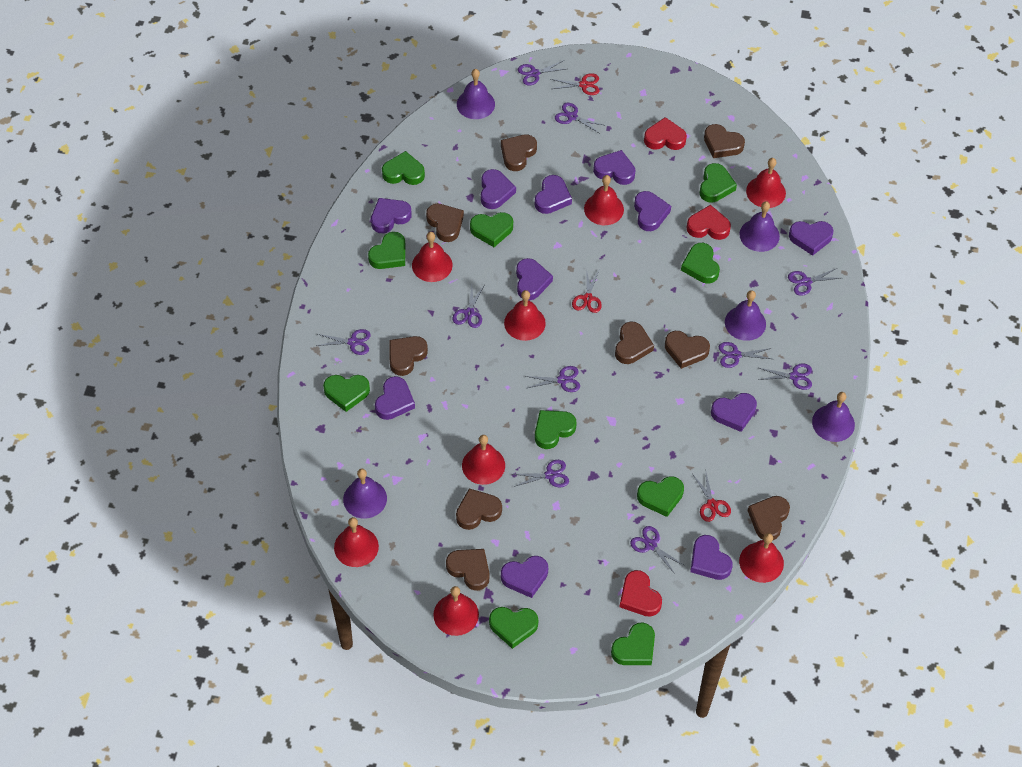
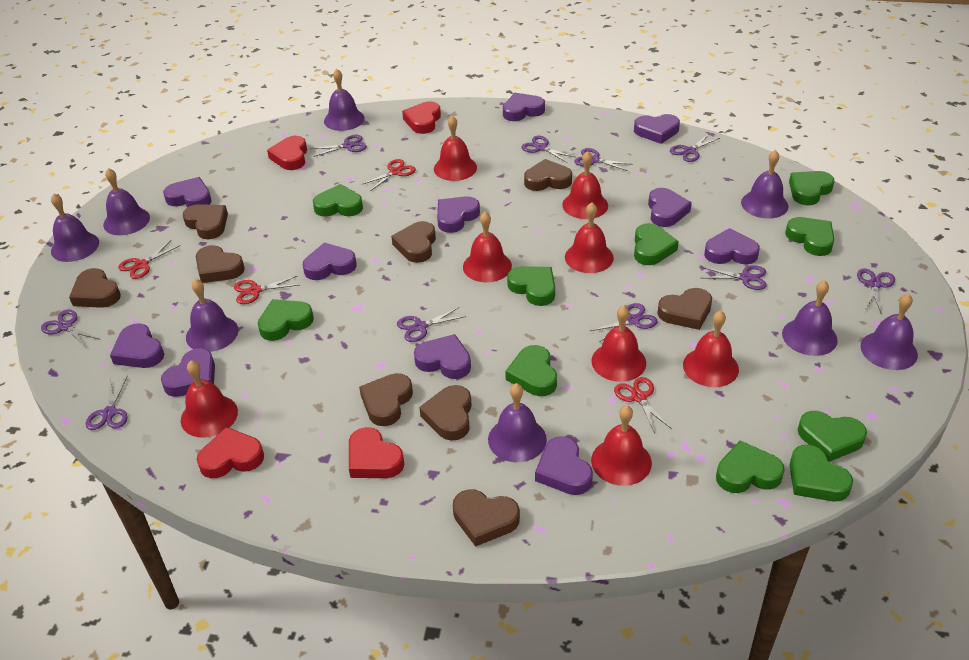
purple bell: 5 -> 8
red heart: 3 -> 4
red scissors: 3 -> 4

